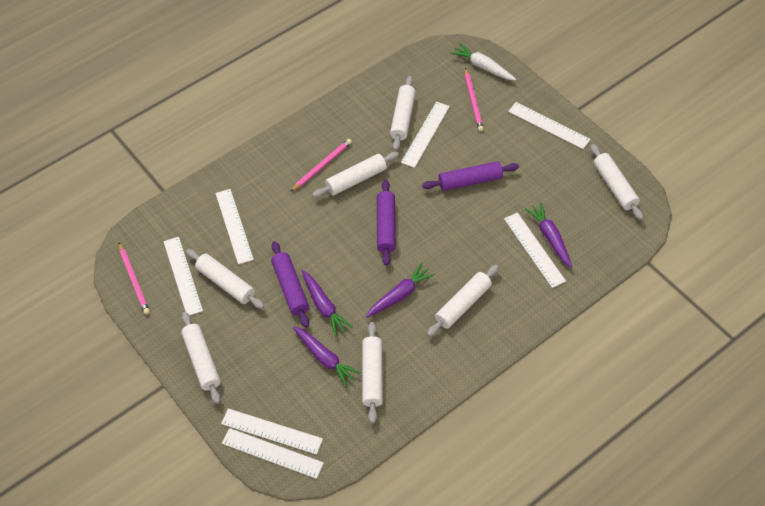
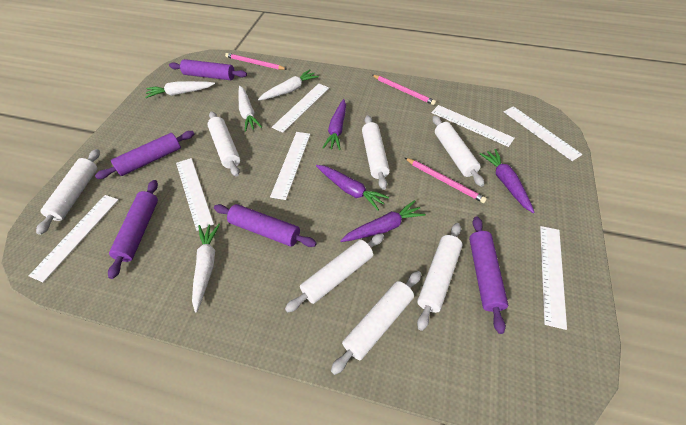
purple rolling pin: 3 -> 5
white carrot: 1 -> 4

